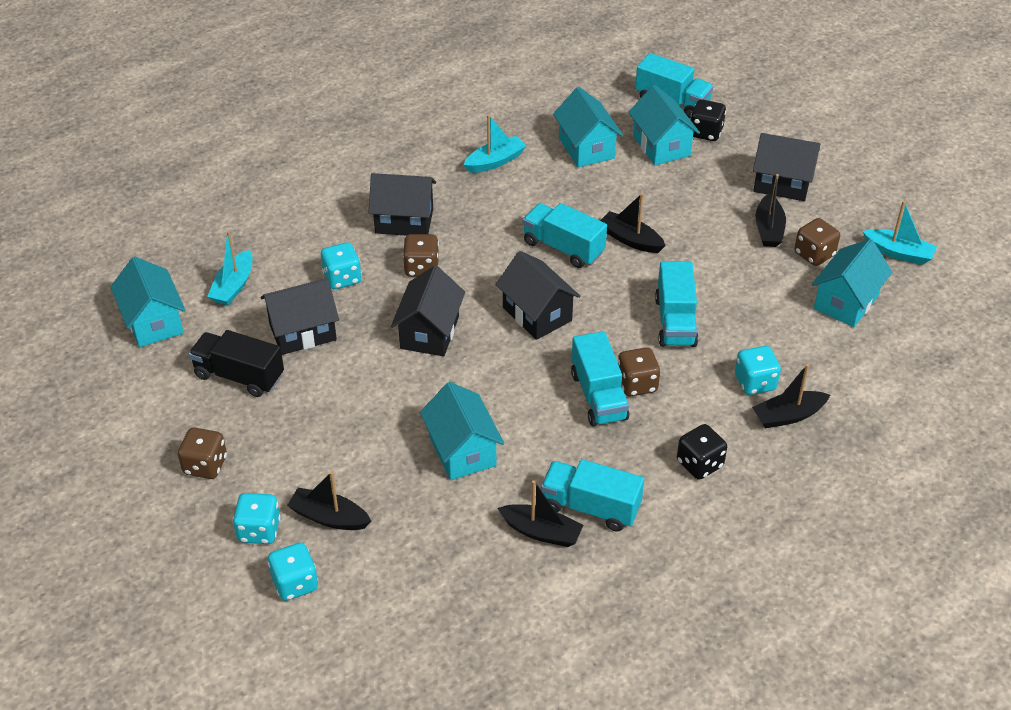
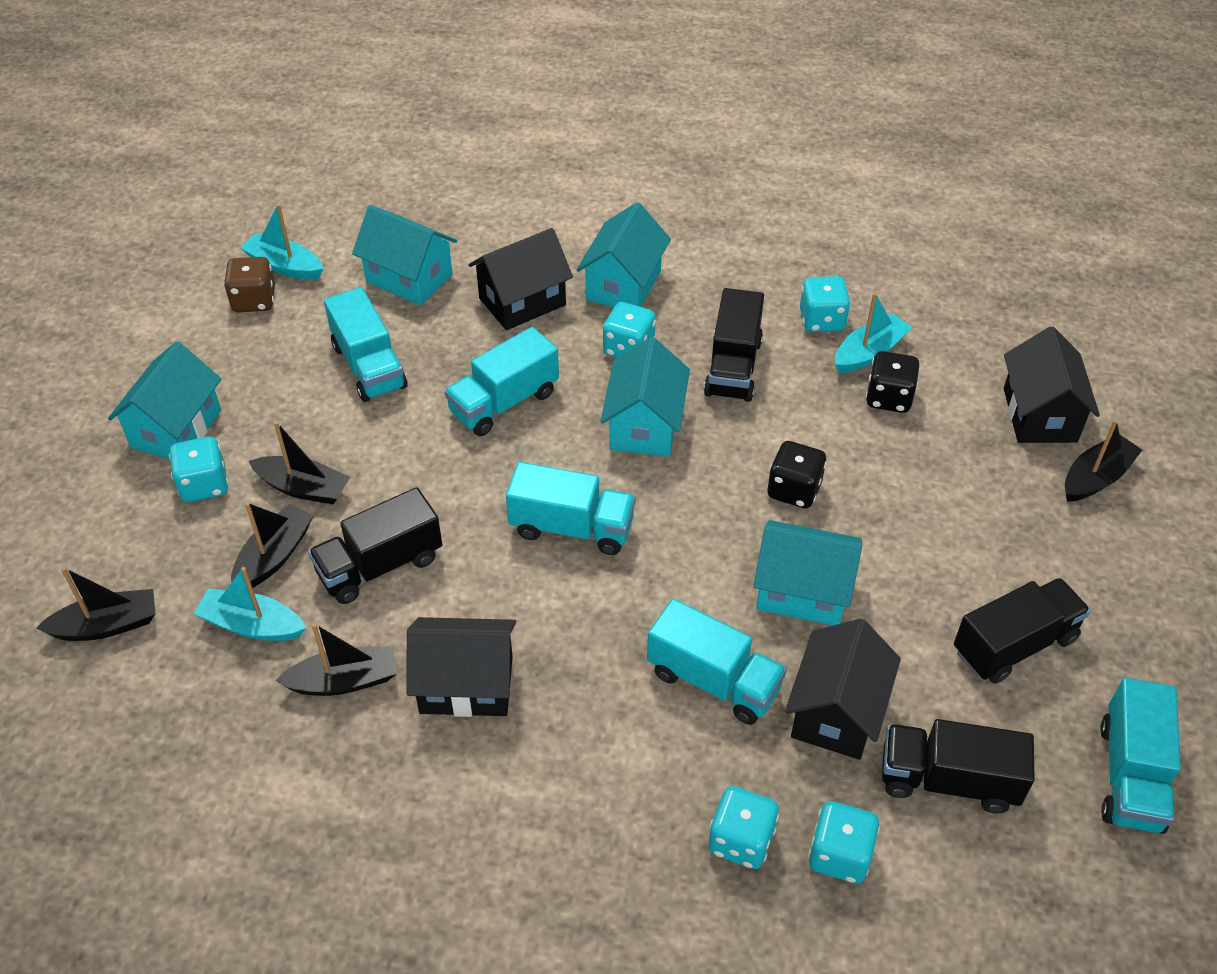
black house: 5 -> 4
black truck: 1 -> 4
brown dice: 4 -> 1
turquoise dice: 4 -> 5

